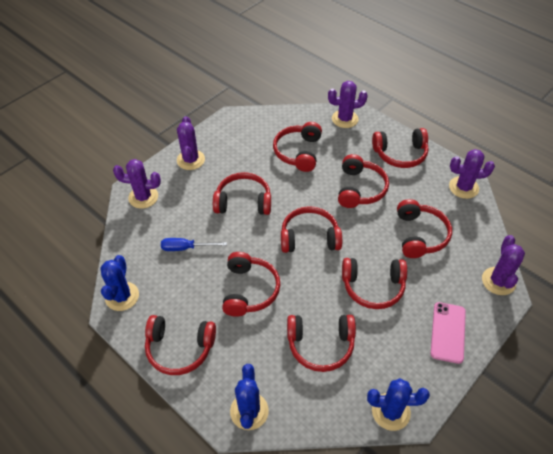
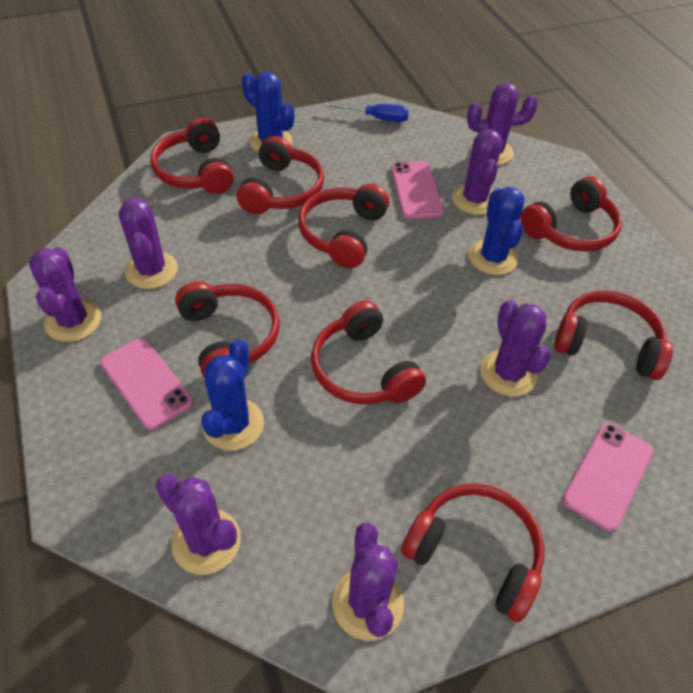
pink phone: 1 -> 3
purple cactus: 5 -> 7
red headphones: 10 -> 8

